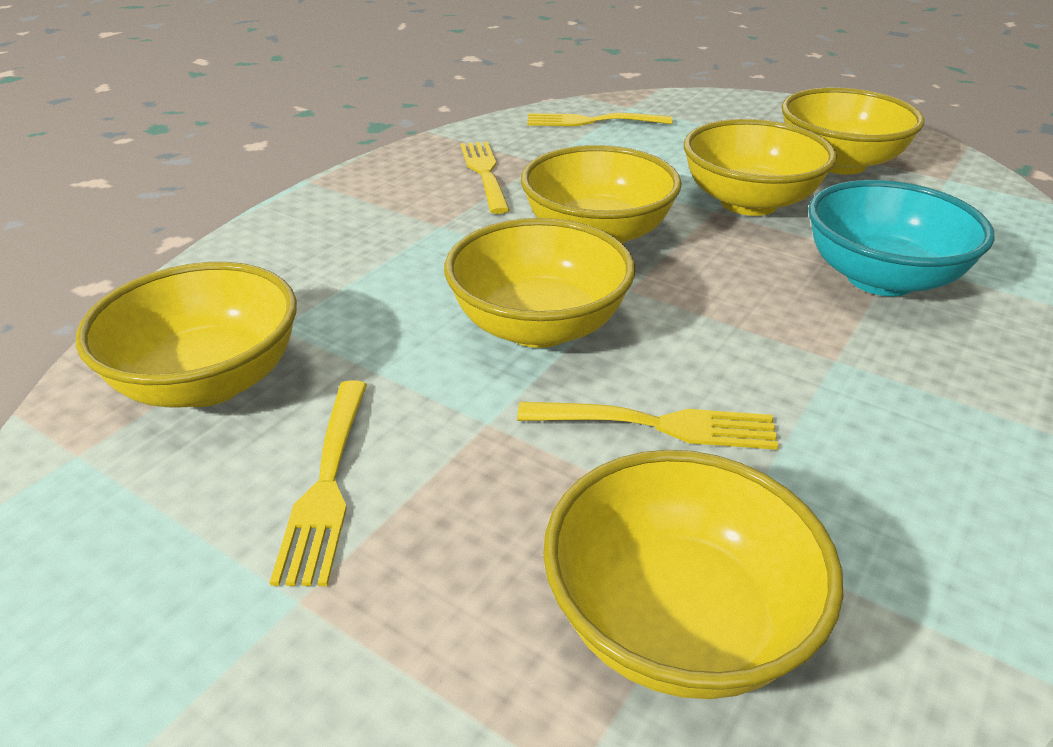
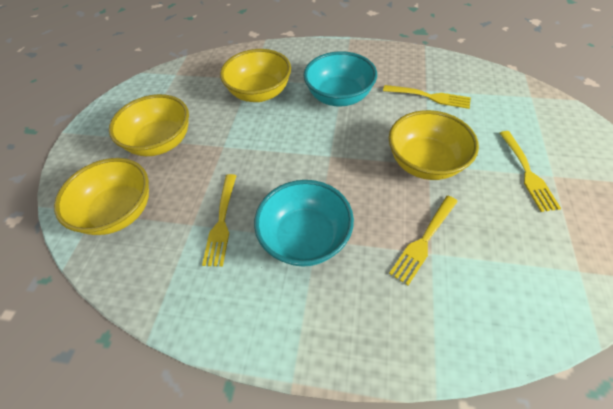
turquoise bowl: 1 -> 2
yellow bowl: 6 -> 4

